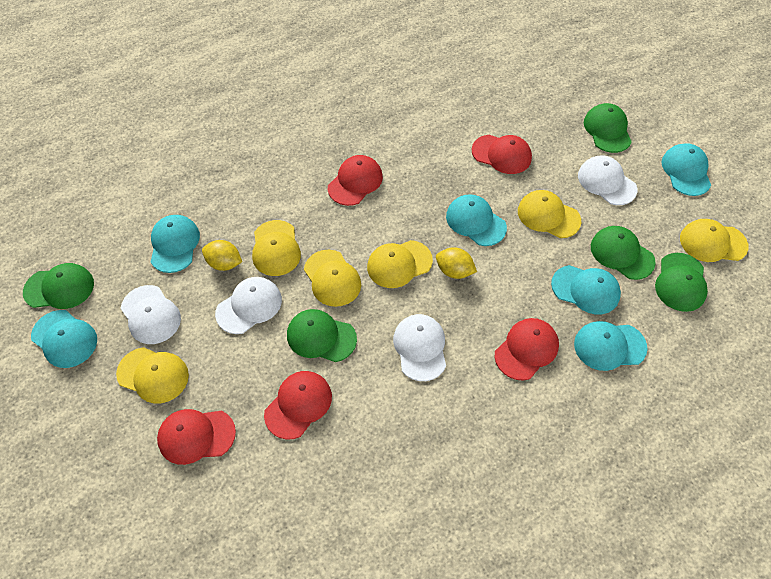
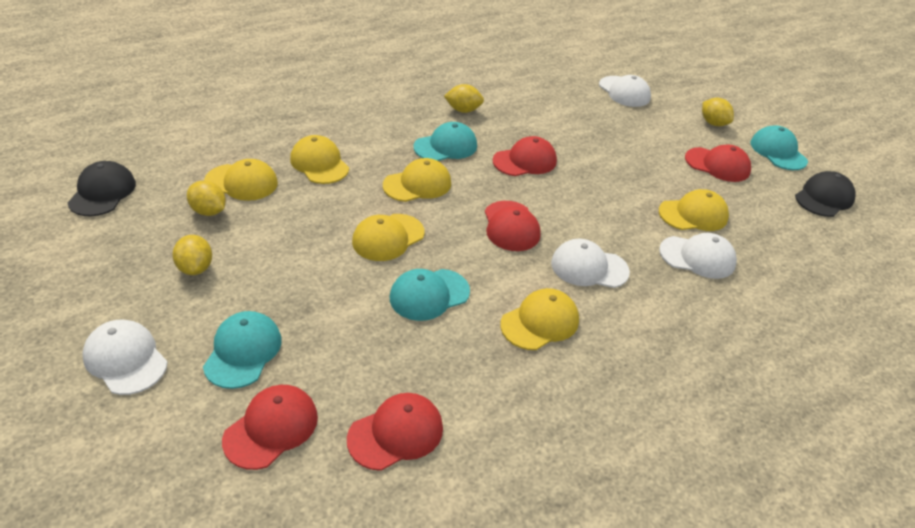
black cap: 0 -> 2
green cap: 5 -> 0
turquoise cap: 6 -> 4
yellow lemon: 2 -> 4

